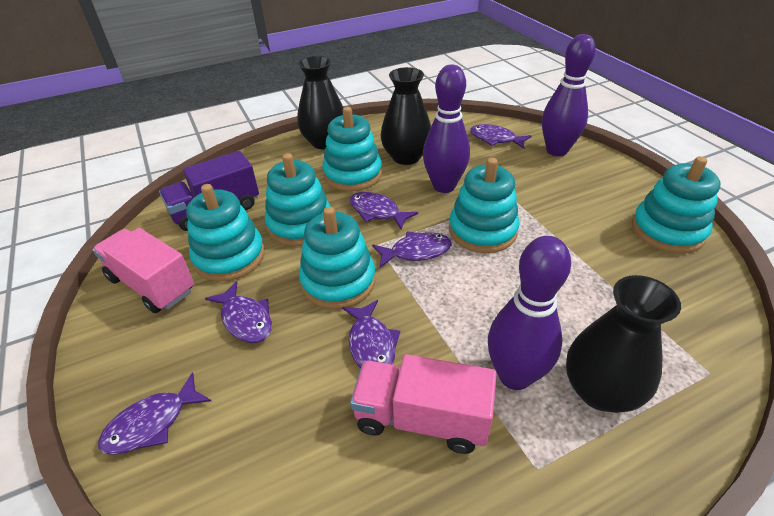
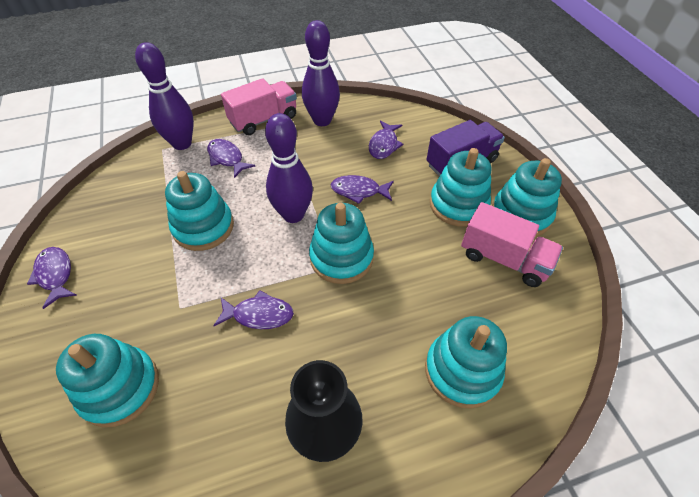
black vase: 3 -> 1
purple fish: 6 -> 5

